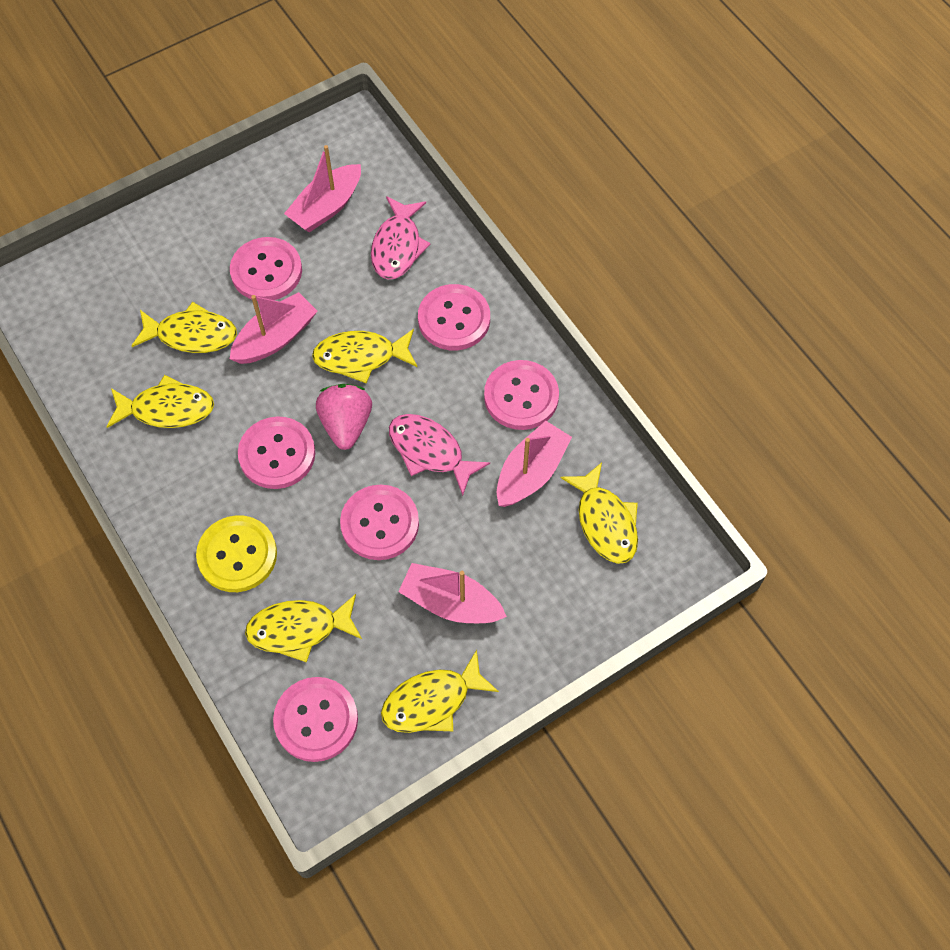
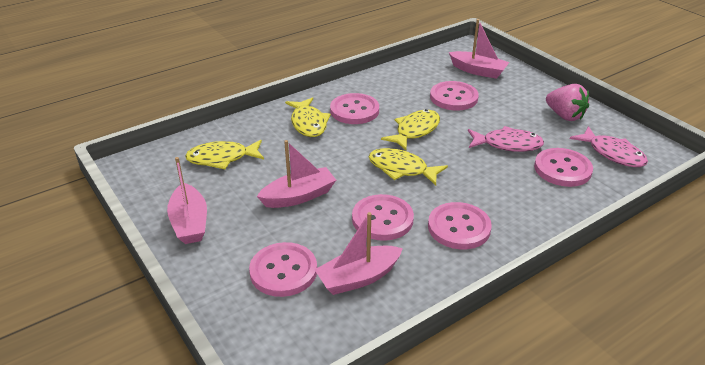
yellow button: 1 -> 0
yellow fish: 6 -> 4

